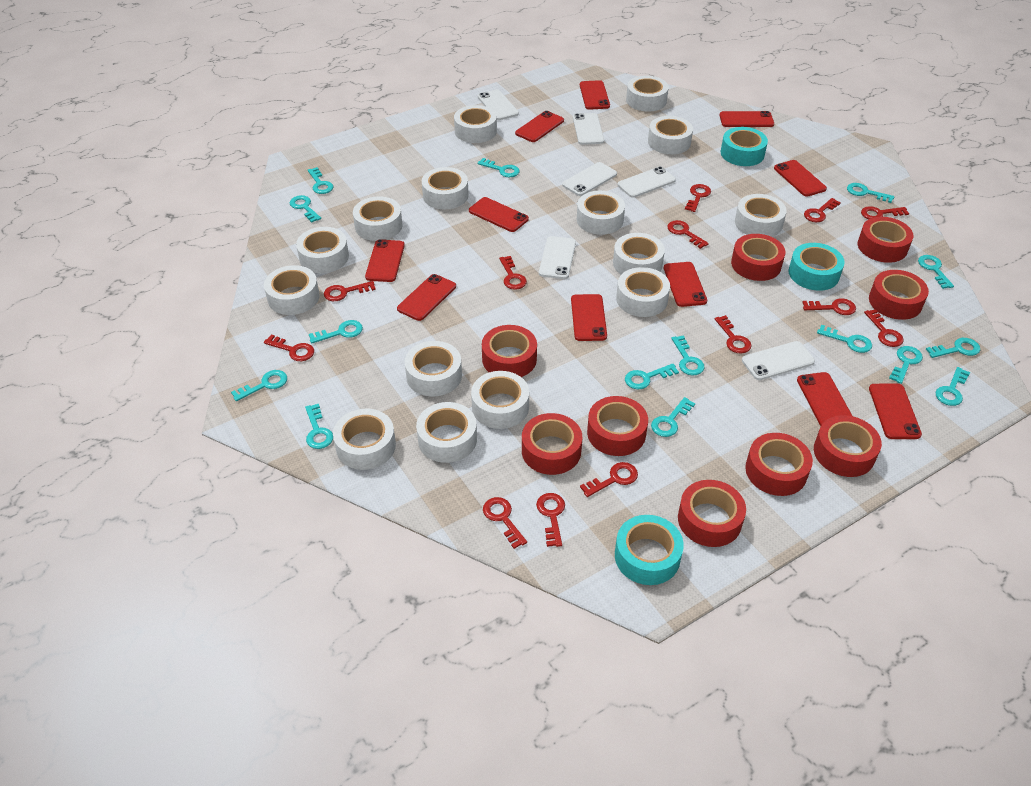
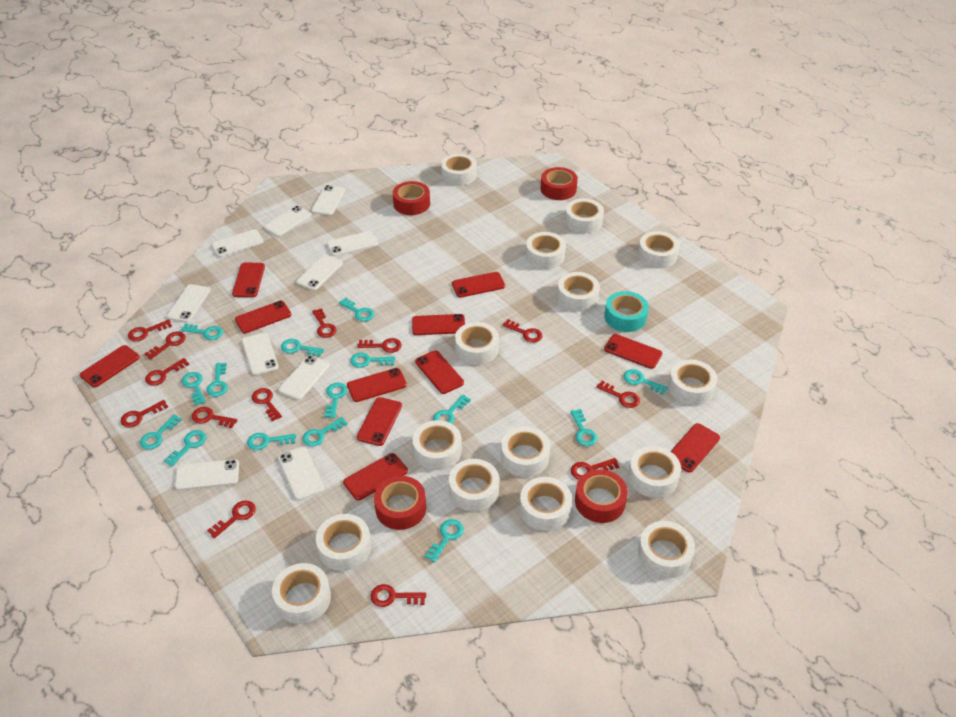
red tape: 9 -> 4
turquoise tape: 3 -> 1
white phone: 6 -> 10

